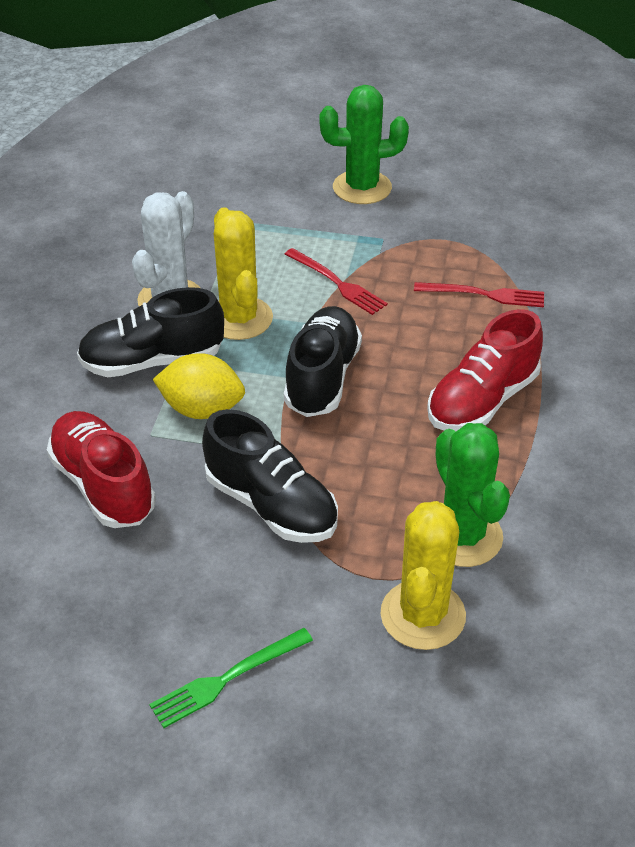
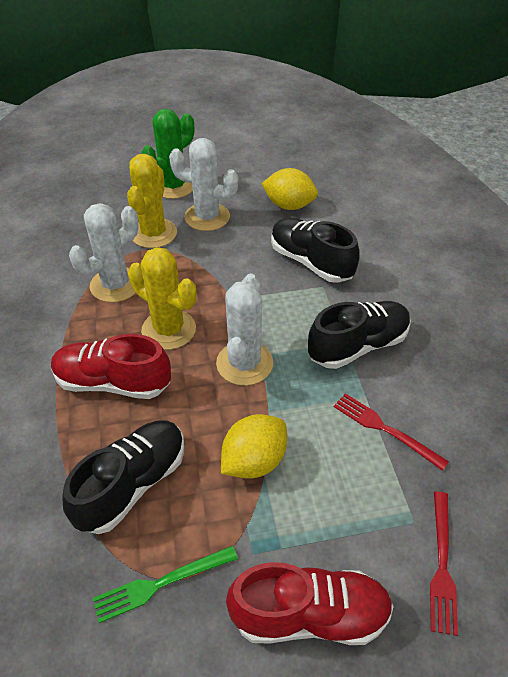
green cactus: 2 -> 1
white cactus: 1 -> 3
yellow lemon: 1 -> 2

